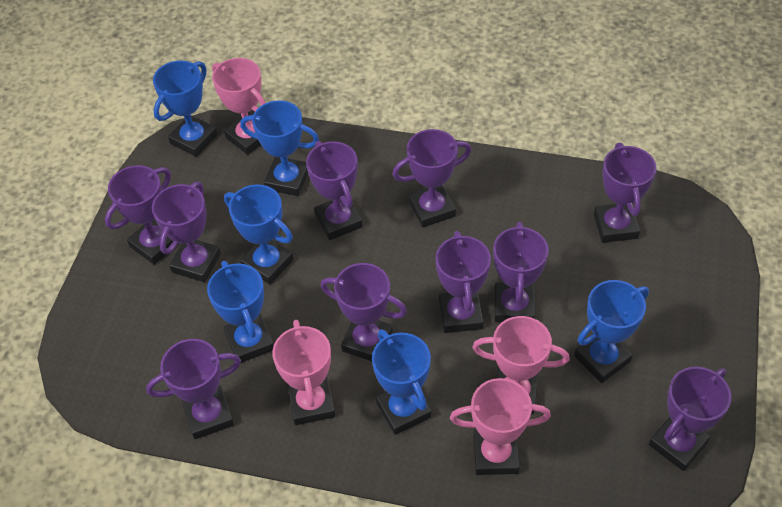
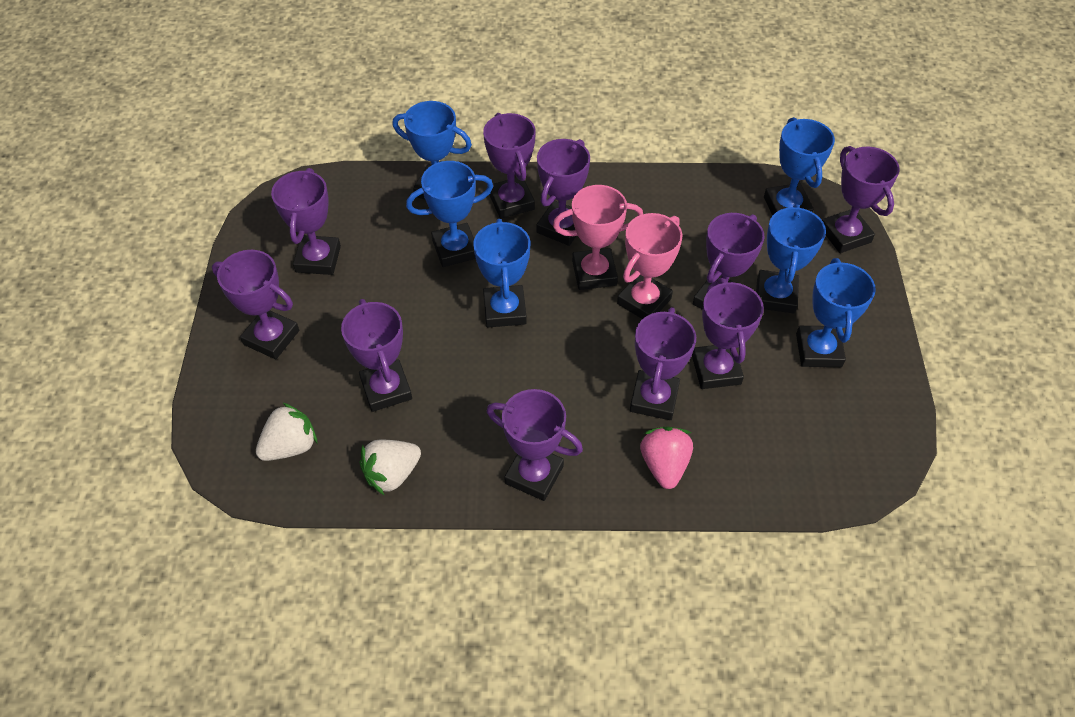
pink strawberry: 0 -> 1
pink trophy: 4 -> 2
white strawberry: 0 -> 2

